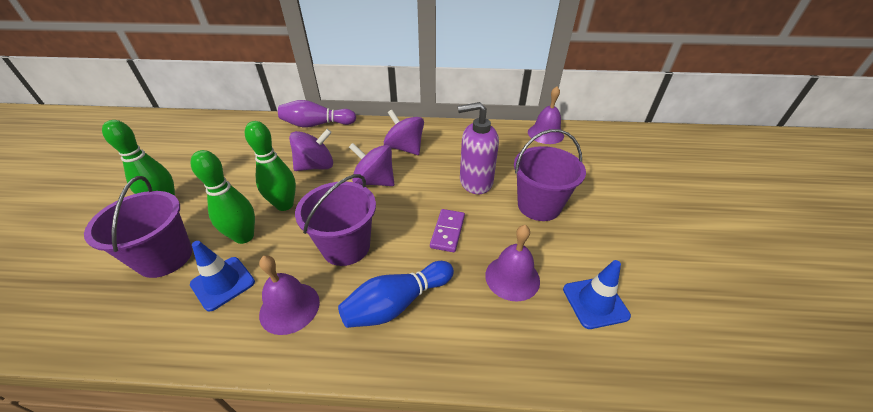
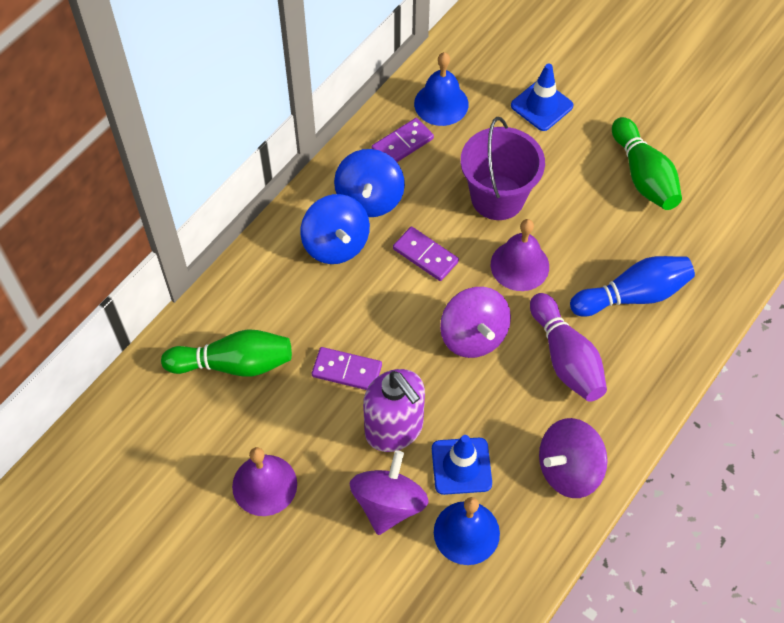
blue bell: 0 -> 2
blue spinning top: 0 -> 2
green bowling pin: 3 -> 2
purple bell: 3 -> 2
purple bucket: 3 -> 1
purple domino: 1 -> 3

